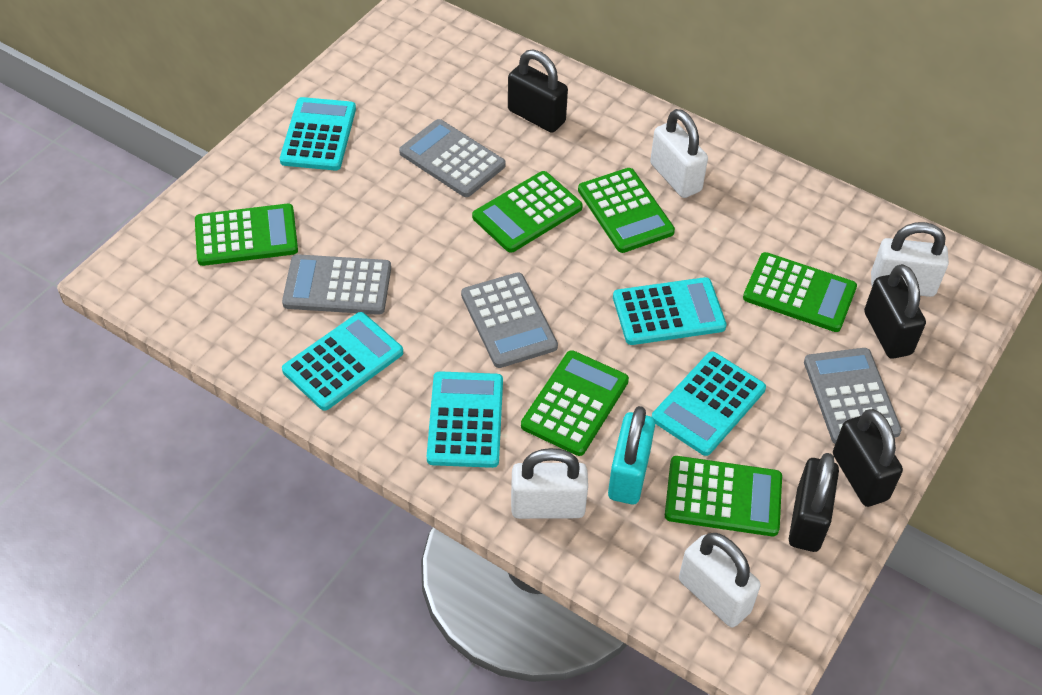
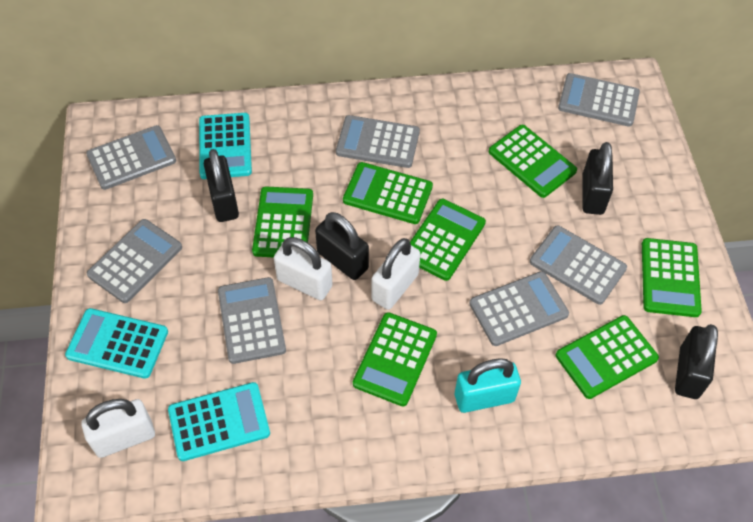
green calculator: 6 -> 7
grey calculator: 4 -> 7
turquoise calculator: 5 -> 3
white padlock: 4 -> 3

